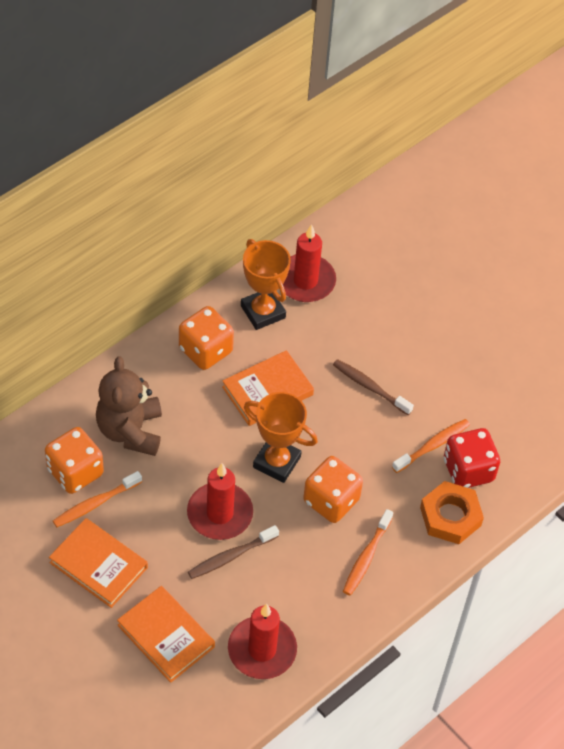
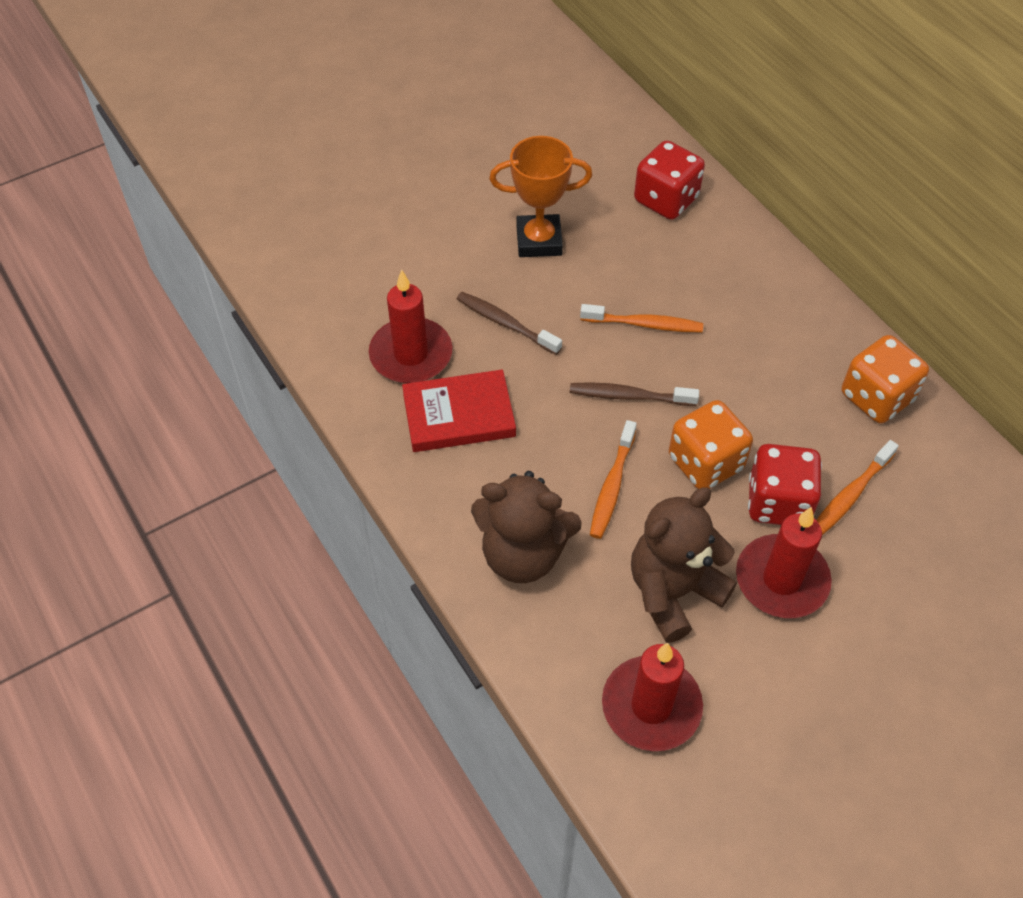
brown teddy bear: 1 -> 2
orange book: 3 -> 0
orange dice: 3 -> 2
orange nut: 1 -> 0
orange trophy: 2 -> 1
red book: 0 -> 1
red dice: 1 -> 2

